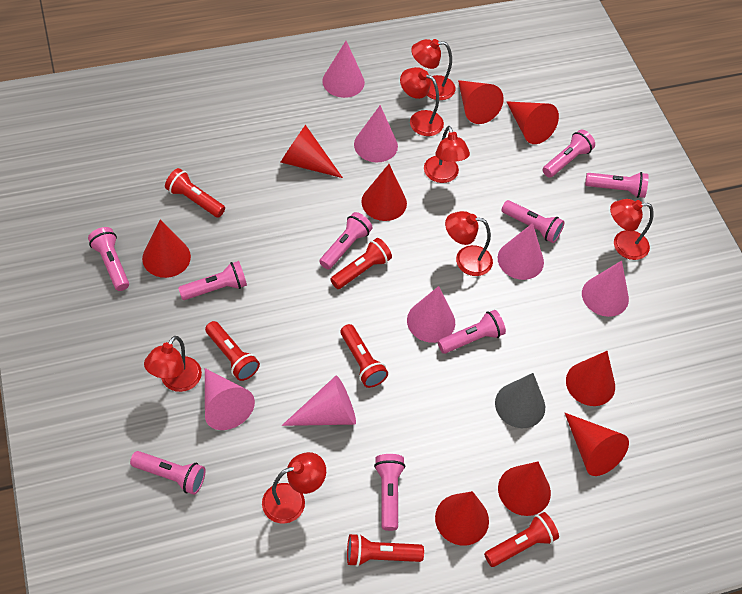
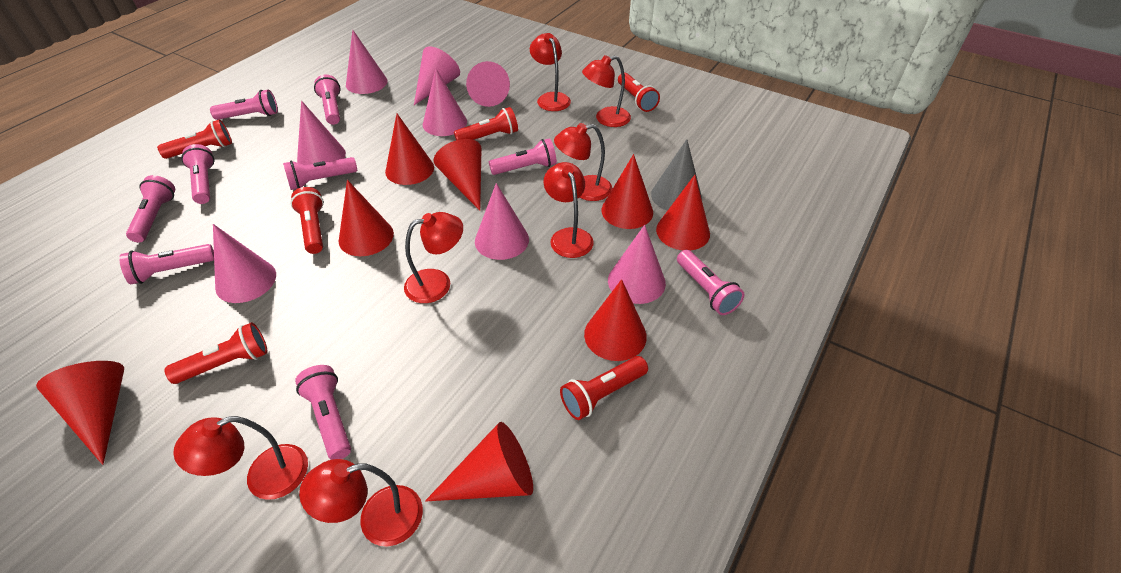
pink cone: 7 -> 8
red cone: 9 -> 8

